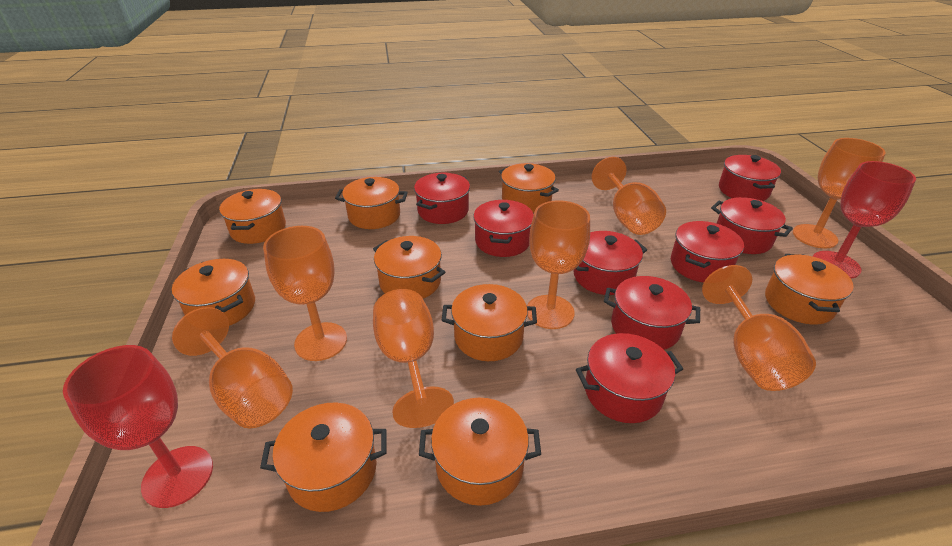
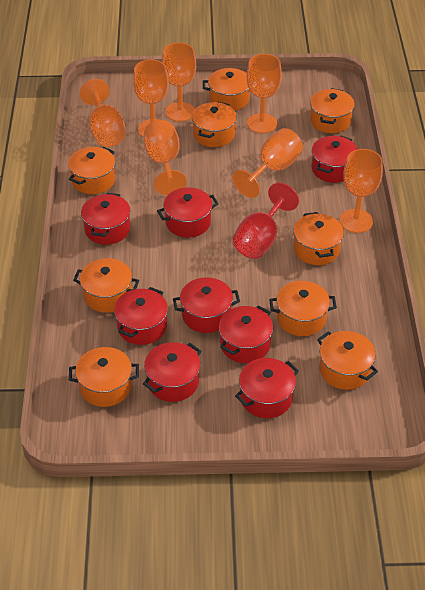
red goblet: 2 -> 1

